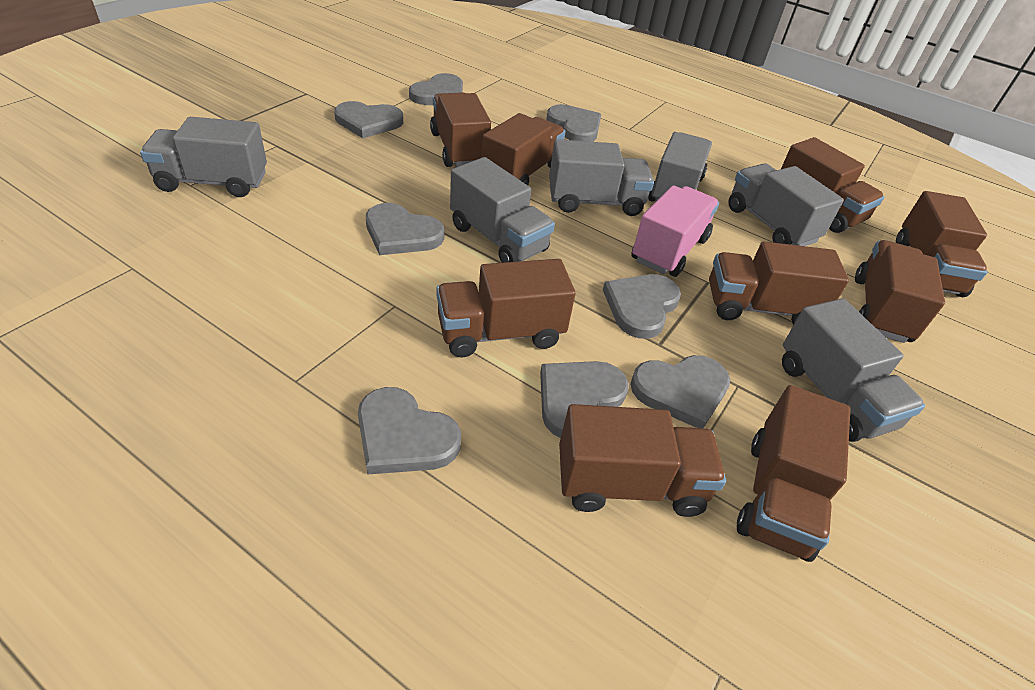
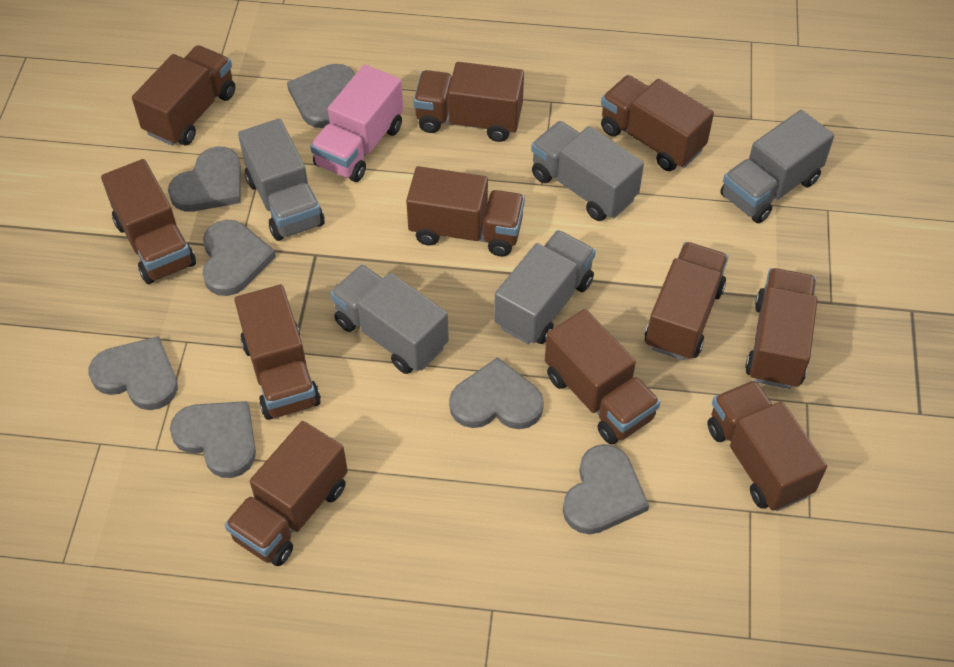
brown truck: 9 -> 11
grey heart: 8 -> 7
grey truck: 6 -> 5

